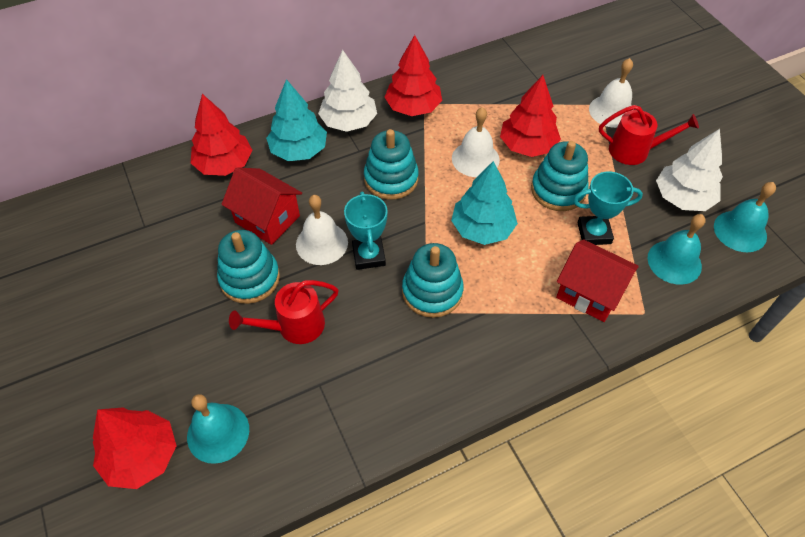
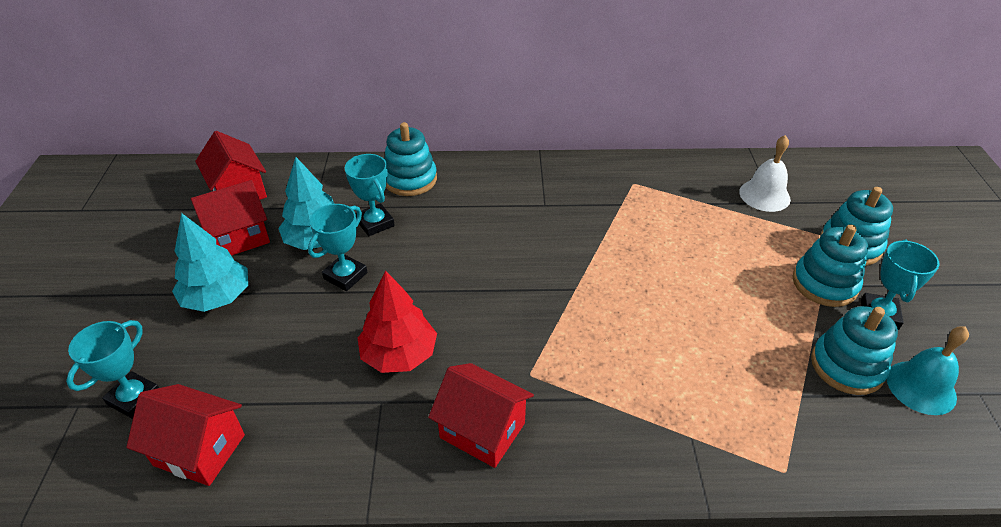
red house: 2 -> 4
red tree: 4 -> 1
red watering can: 2 -> 0
turquoise bell: 3 -> 1
turquoise trophy: 2 -> 4
white bell: 3 -> 1
white tree: 2 -> 0

